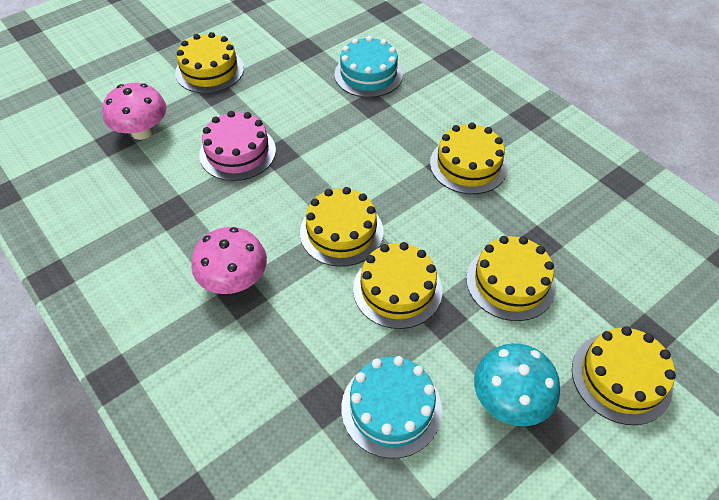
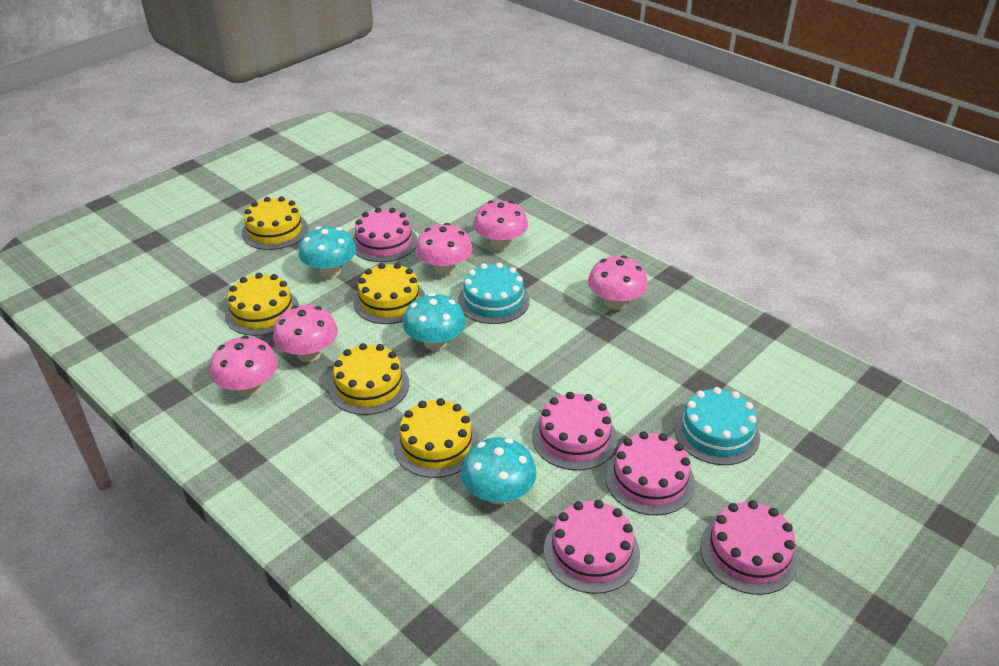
pink cake: 1 -> 5
pink mushroom: 2 -> 5
turquoise mushroom: 1 -> 3
yellow cake: 6 -> 5

